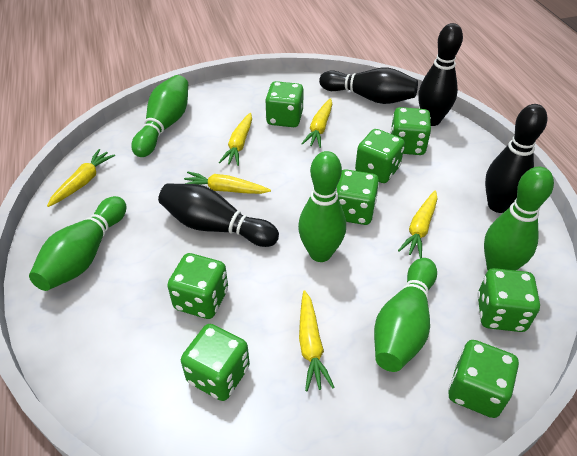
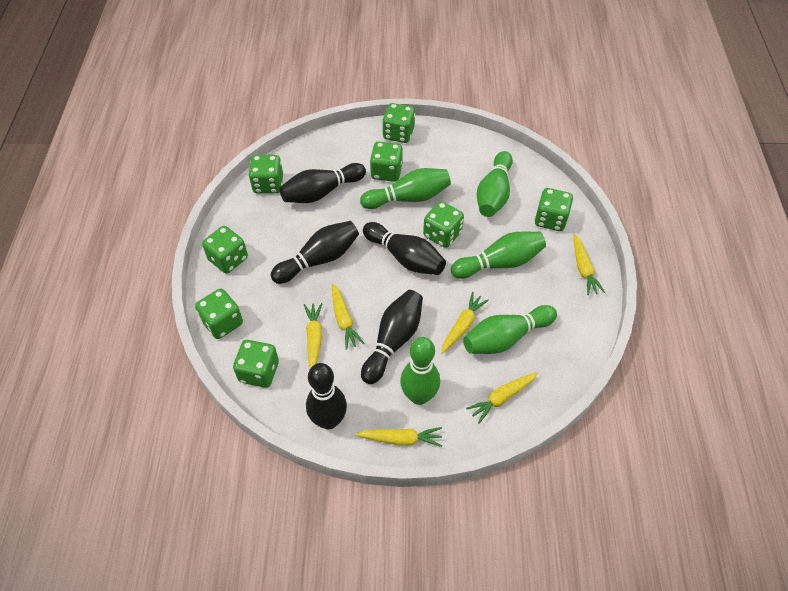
black bowling pin: 4 -> 5

